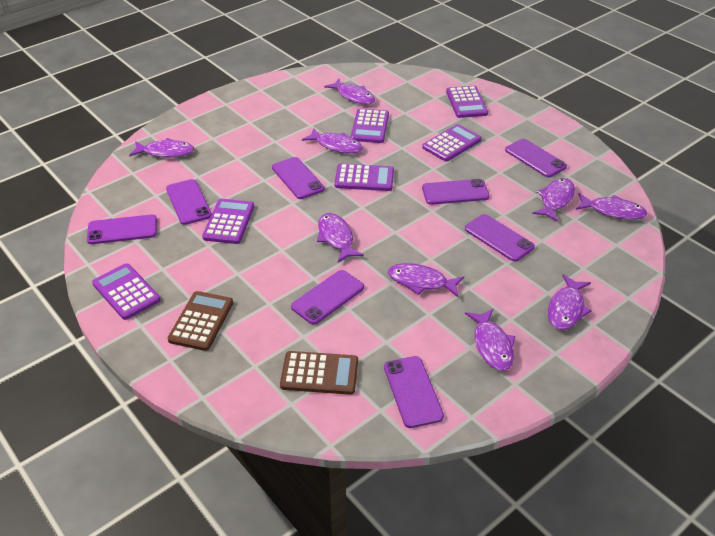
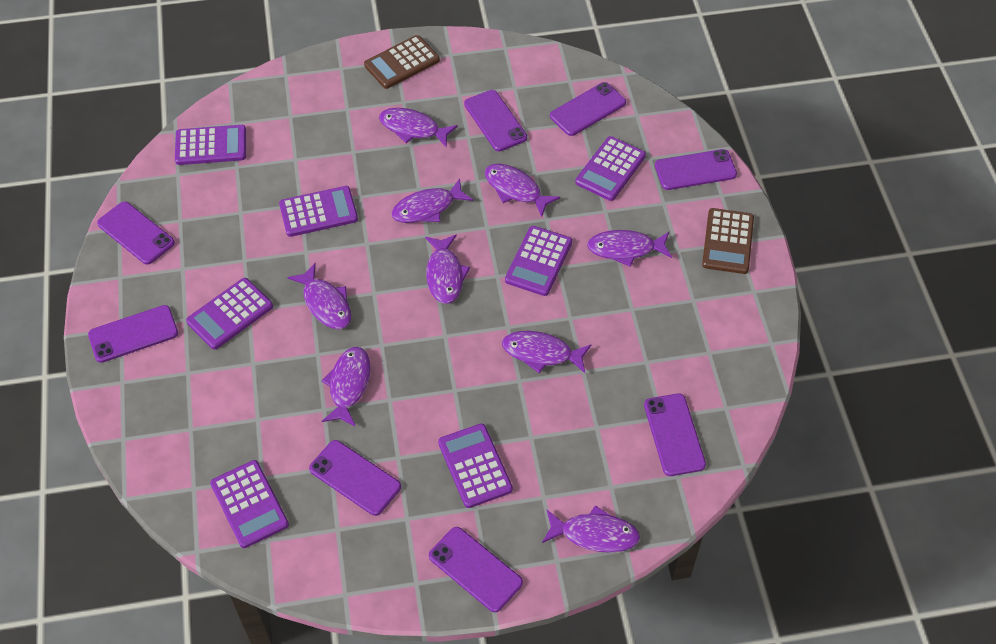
purple calculator: 6 -> 7

